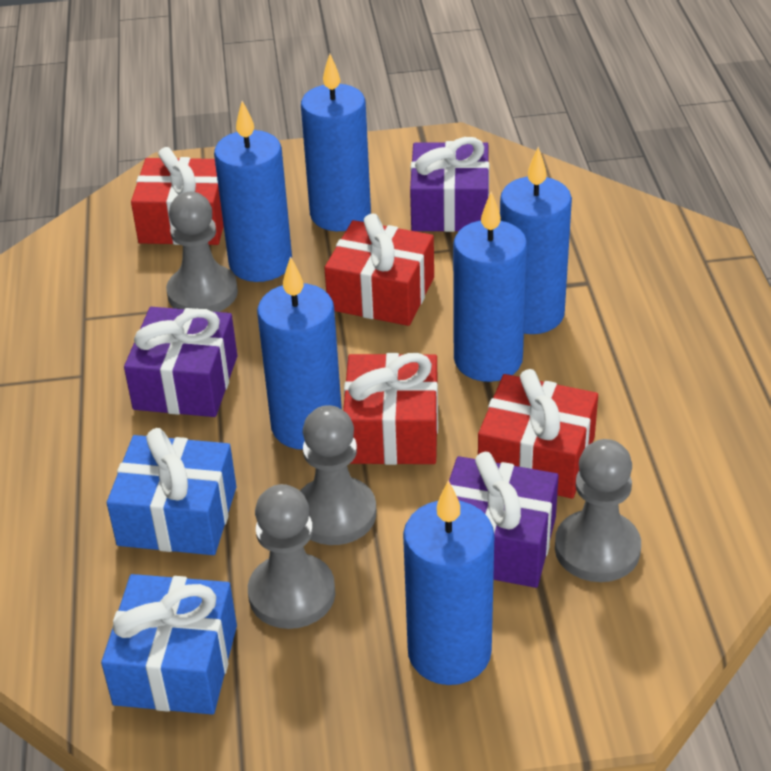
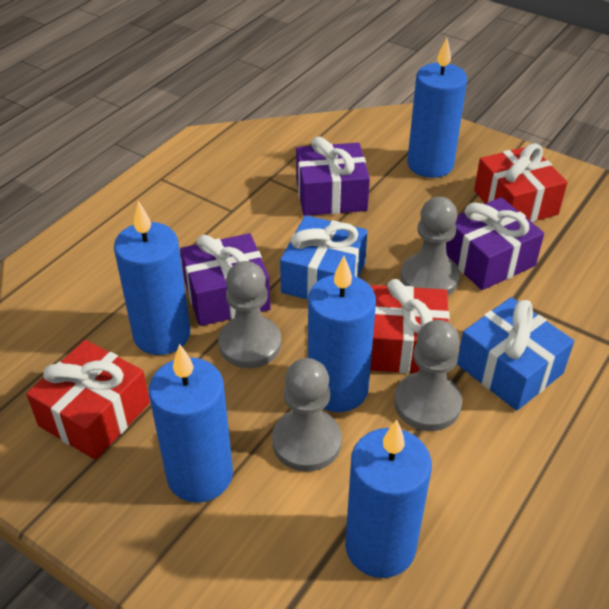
blue candle: 6 -> 5
red gift: 4 -> 3

